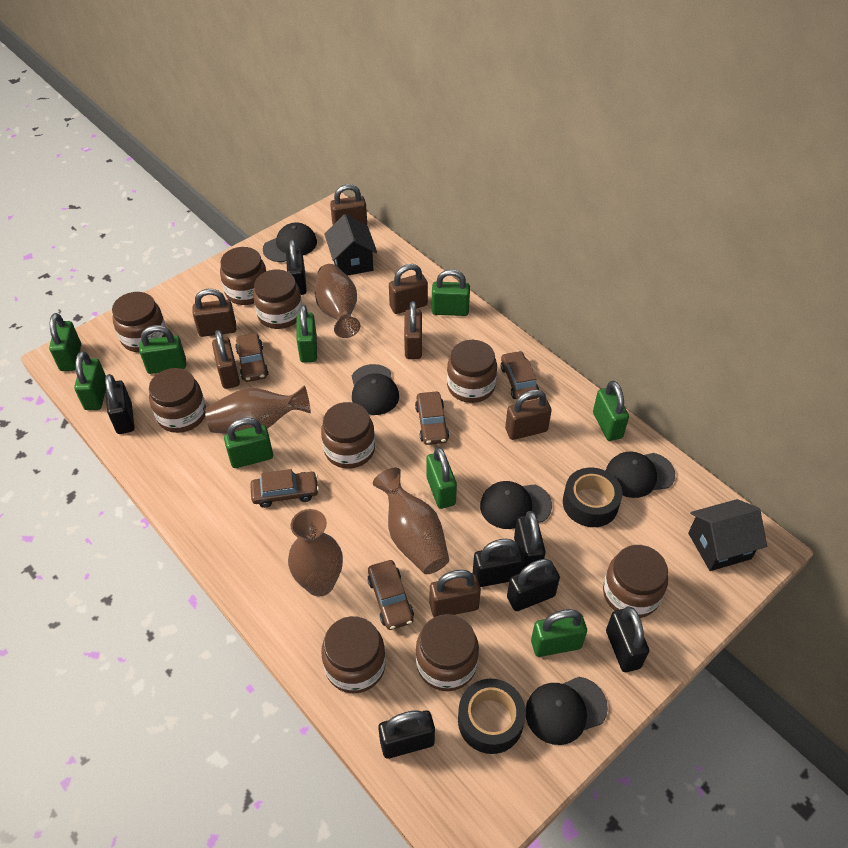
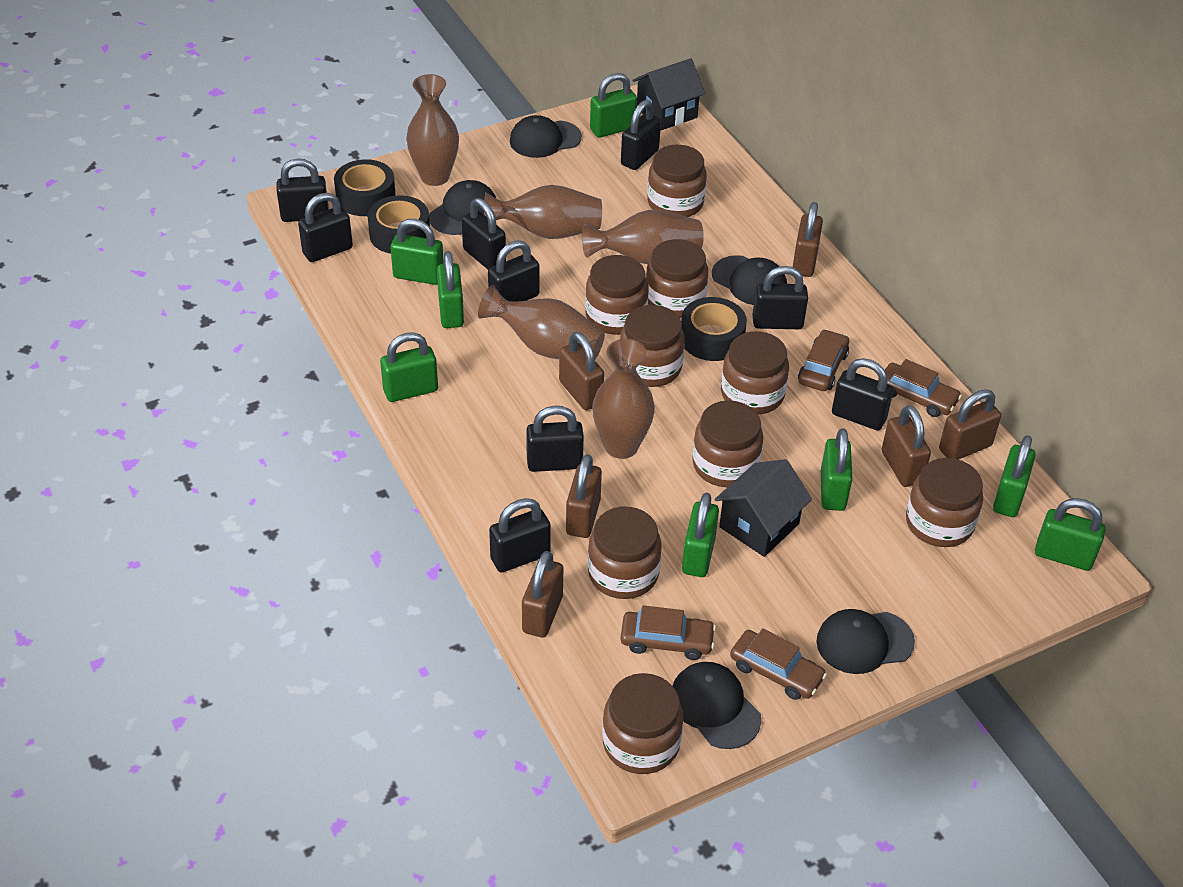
black padlock: 7 -> 9
black tape: 2 -> 3
brown car: 5 -> 4
brown padlock: 7 -> 6
brown vase: 4 -> 5
green padlock: 9 -> 8

